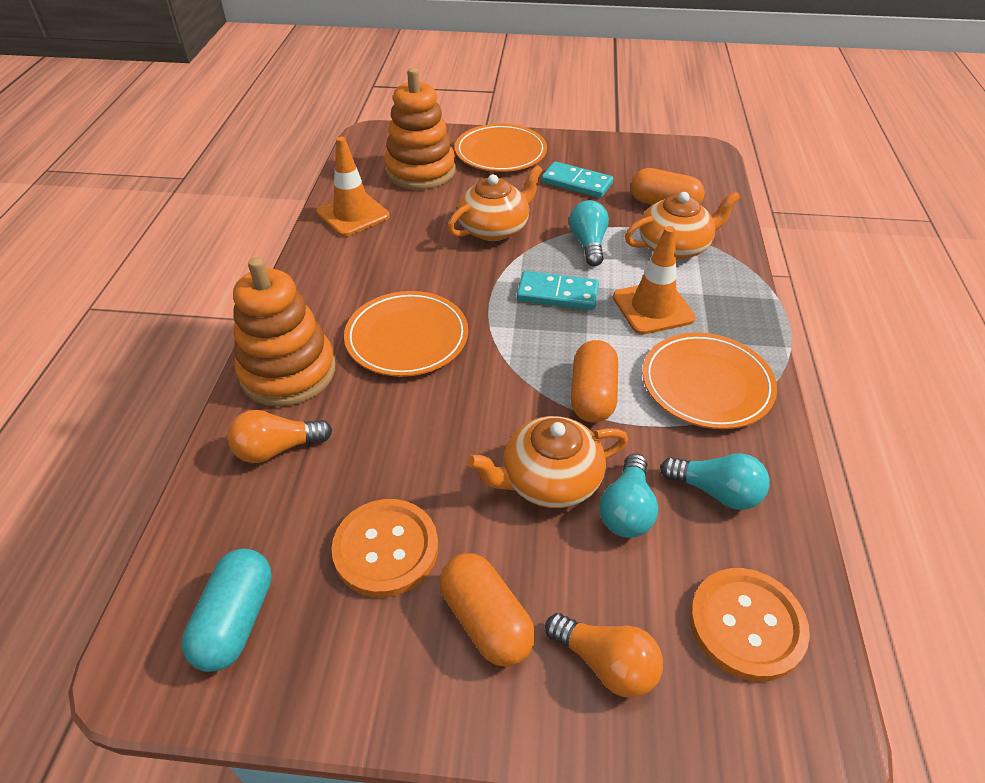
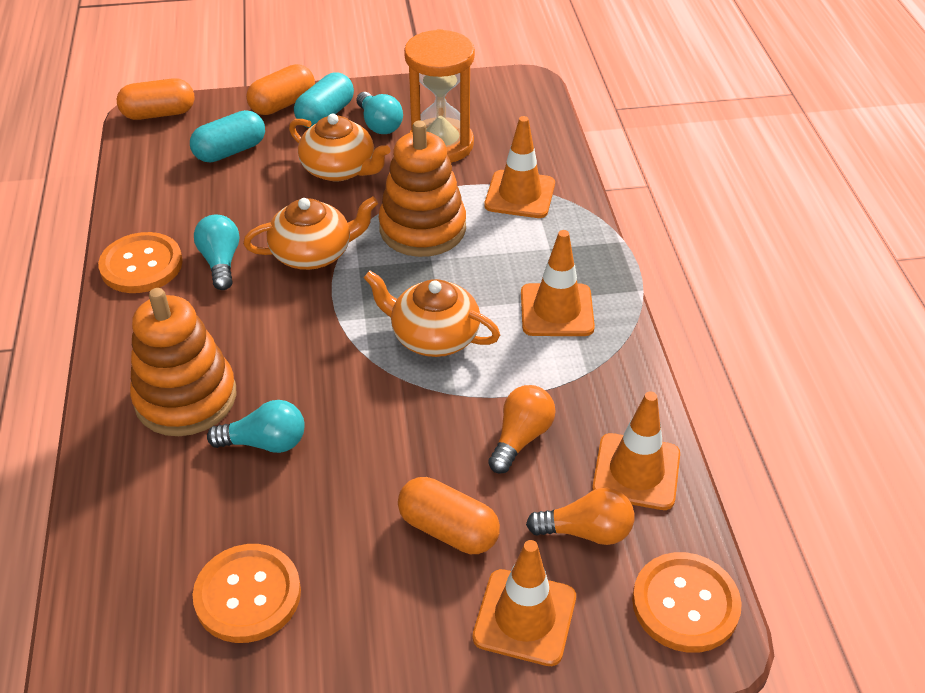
orange button: 2 -> 3
orange hourglass: 0 -> 1
orange plate: 3 -> 0
orange traffic cone: 2 -> 4
turquoise capsule: 1 -> 2
turquoise domino: 2 -> 0

